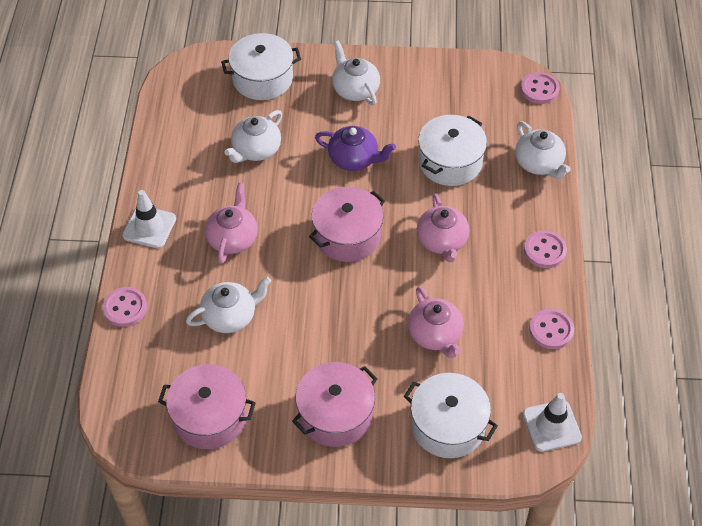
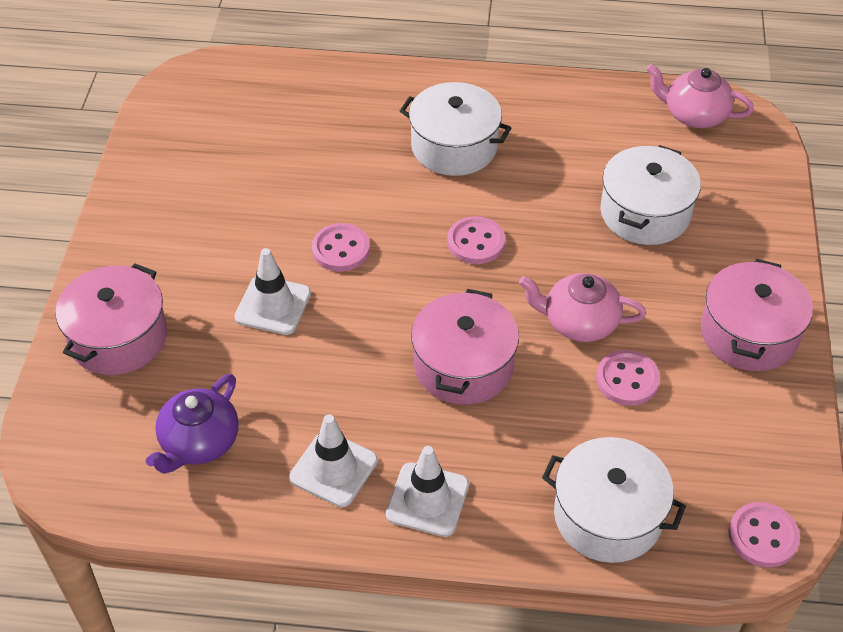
pink teapot: 3 -> 2
white teapot: 4 -> 0
white traffic cone: 2 -> 3

